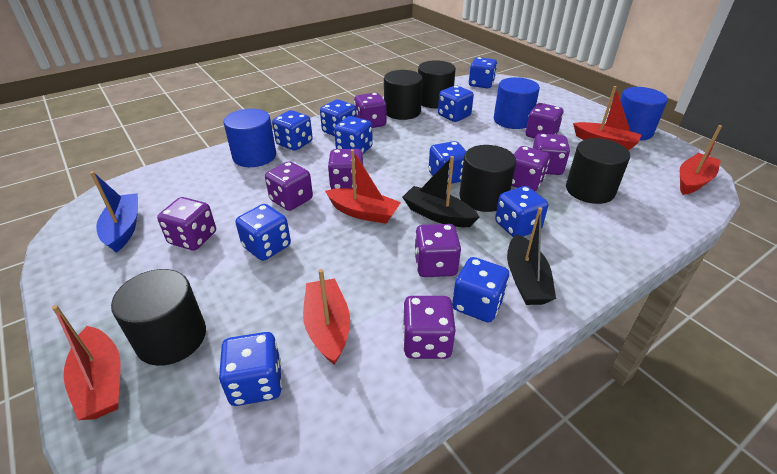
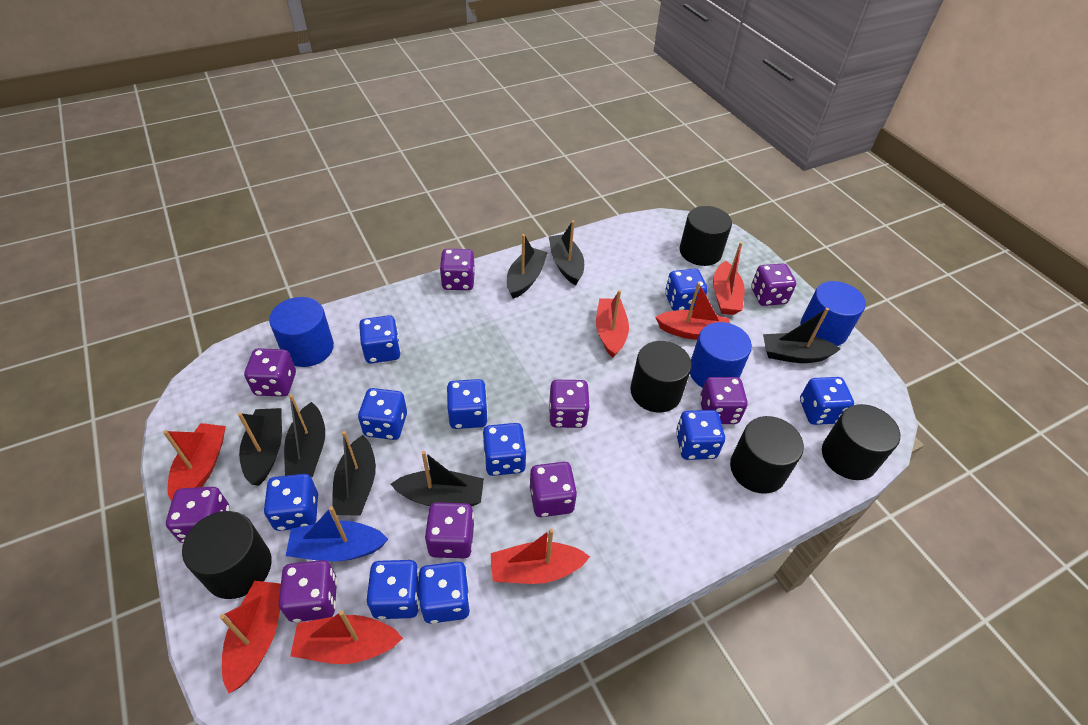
black boat: 2 -> 7
red boat: 5 -> 7

